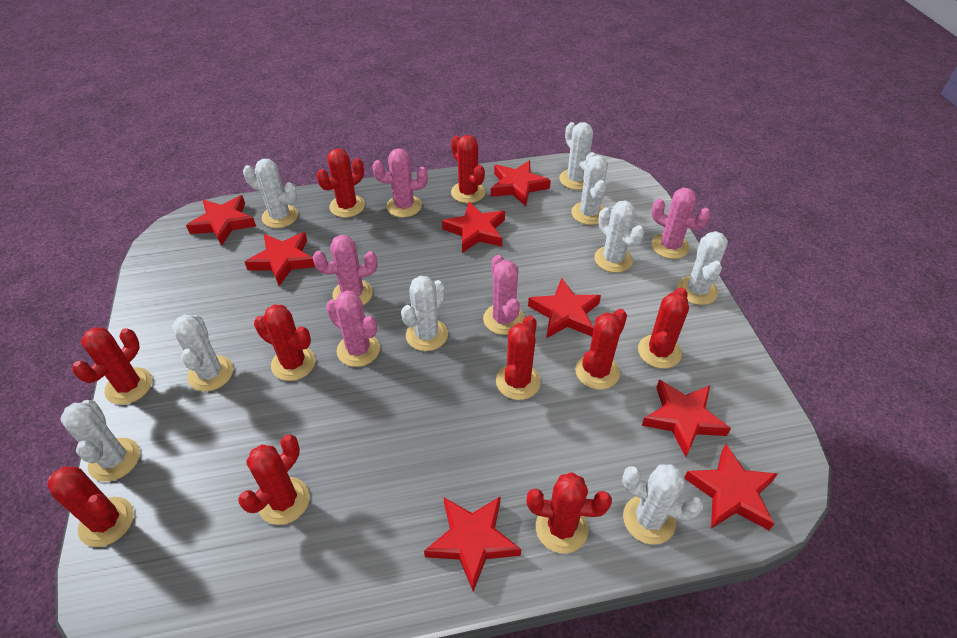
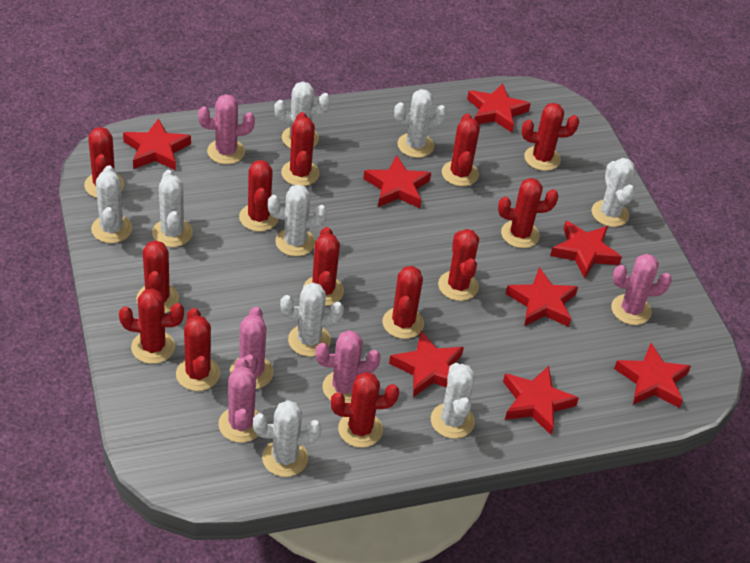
red cactus: 10 -> 13

